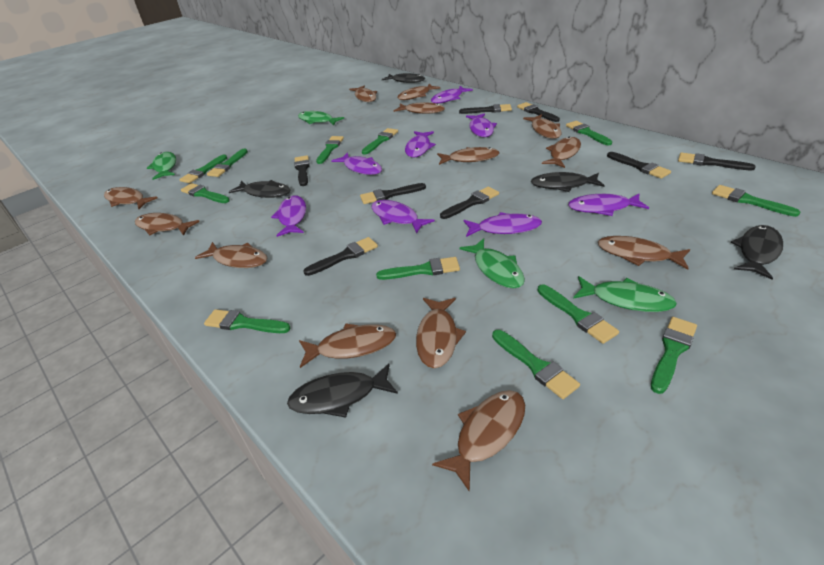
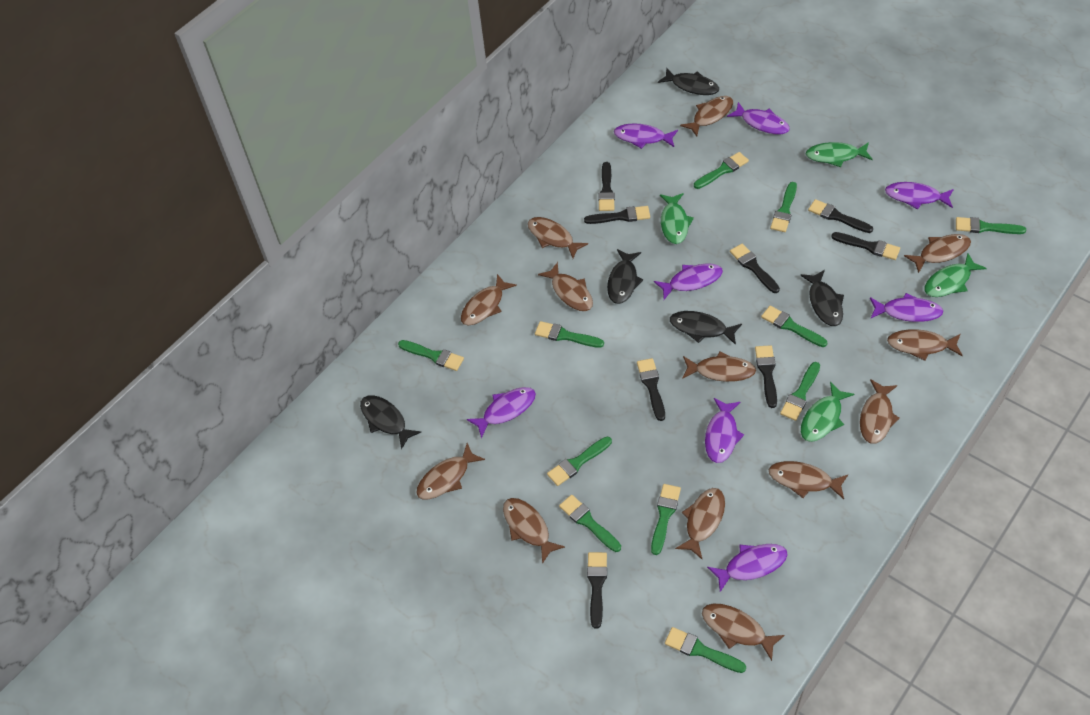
green brush: 12 -> 11

